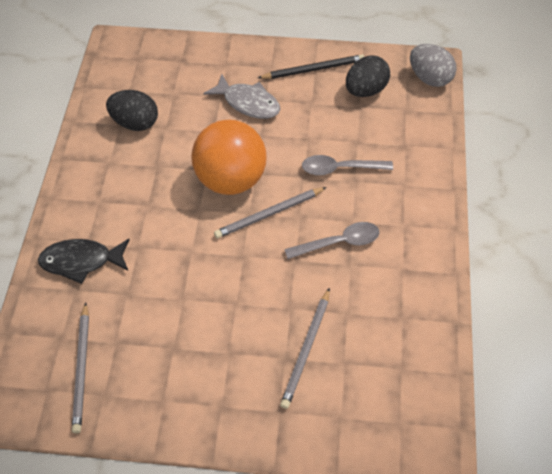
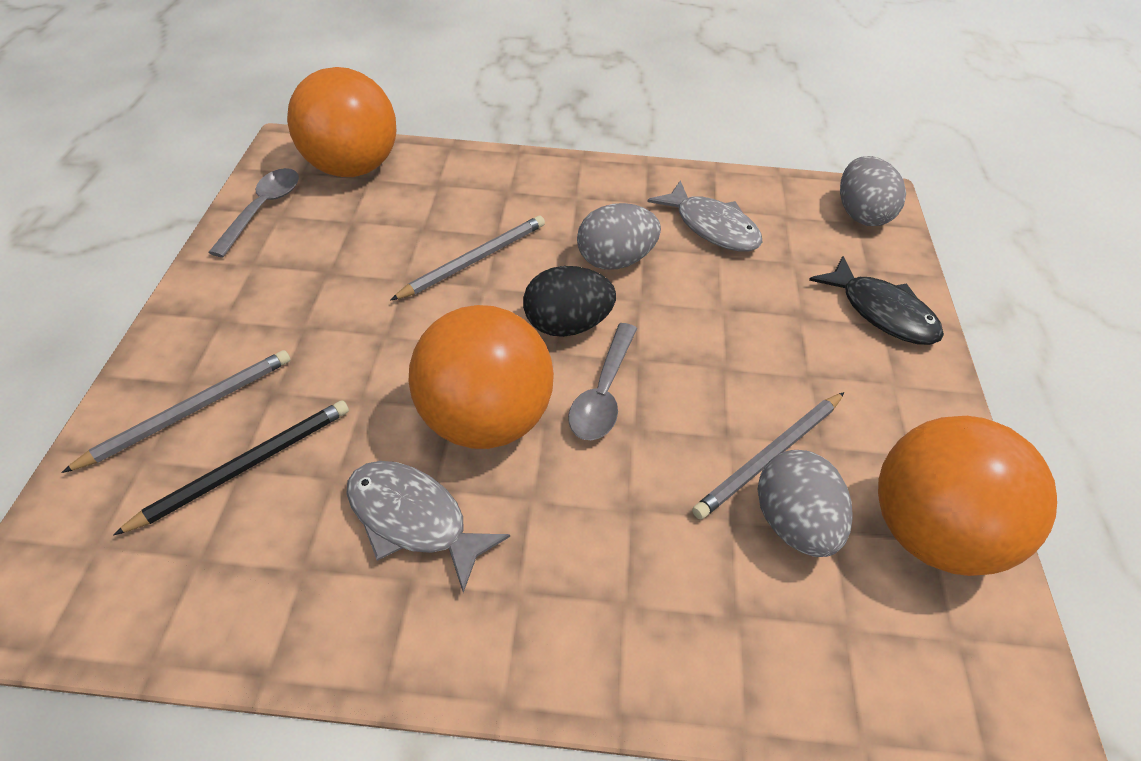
black egg: 2 -> 1
grey egg: 1 -> 3
grey fish: 1 -> 2
orange ball: 1 -> 3

